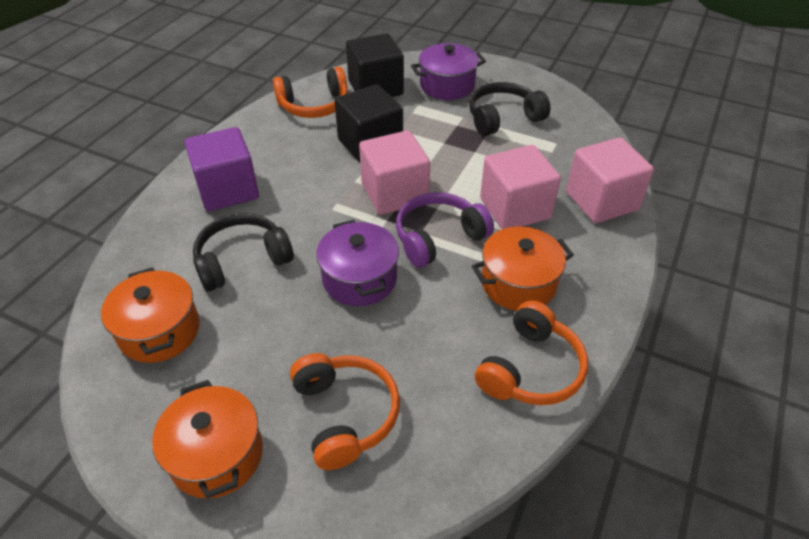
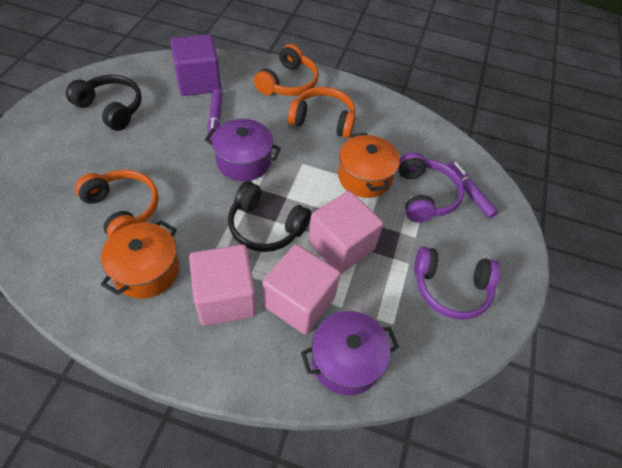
black cube: 2 -> 0
orange pot: 3 -> 2
purple headphones: 1 -> 2
purple marker: 0 -> 2

